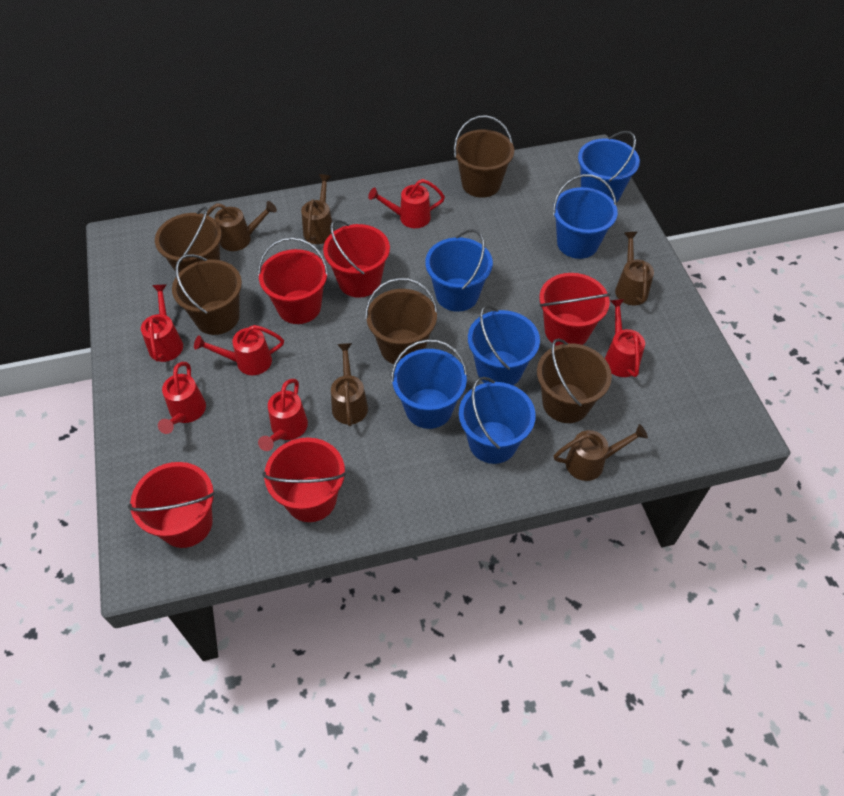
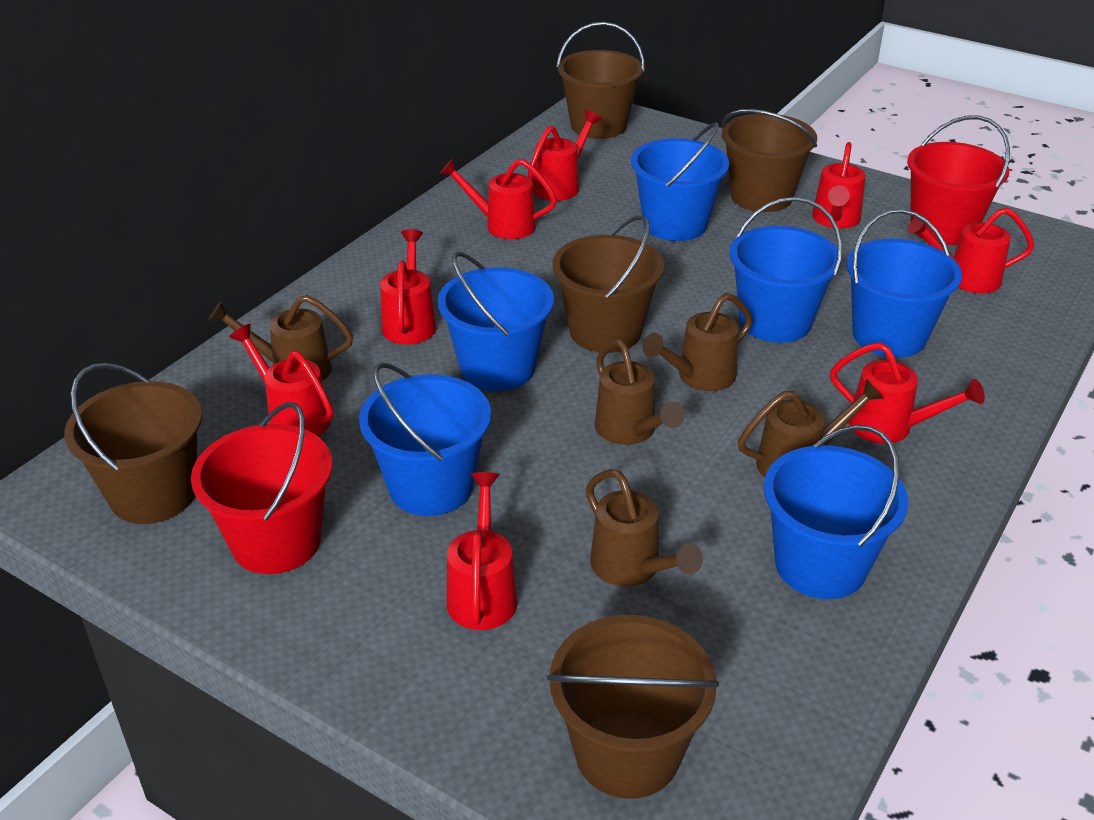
red bucket: 5 -> 2
red watering can: 6 -> 8

